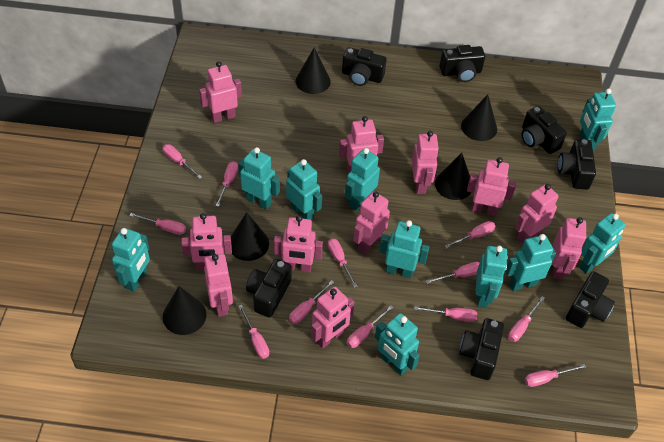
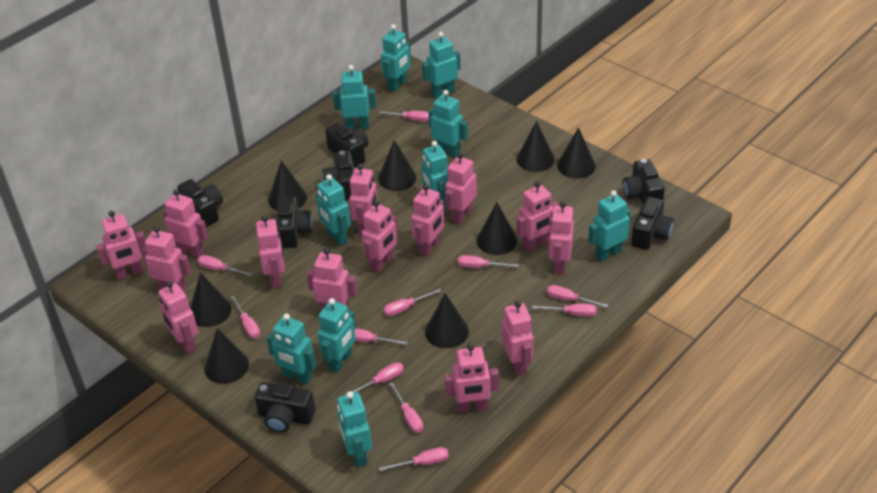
black cone: 5 -> 8
pink robot: 11 -> 14
pink screwdriver: 12 -> 11

